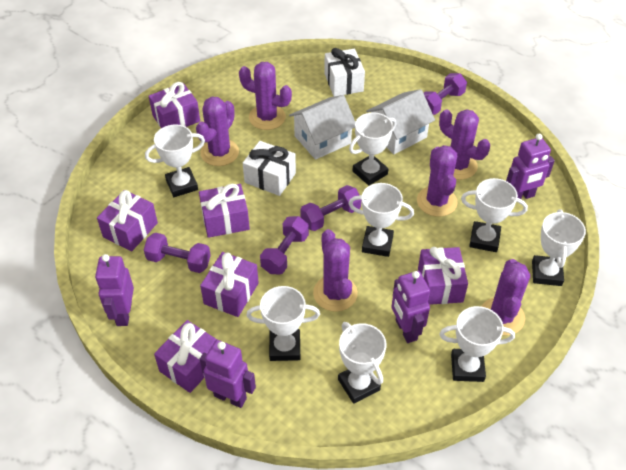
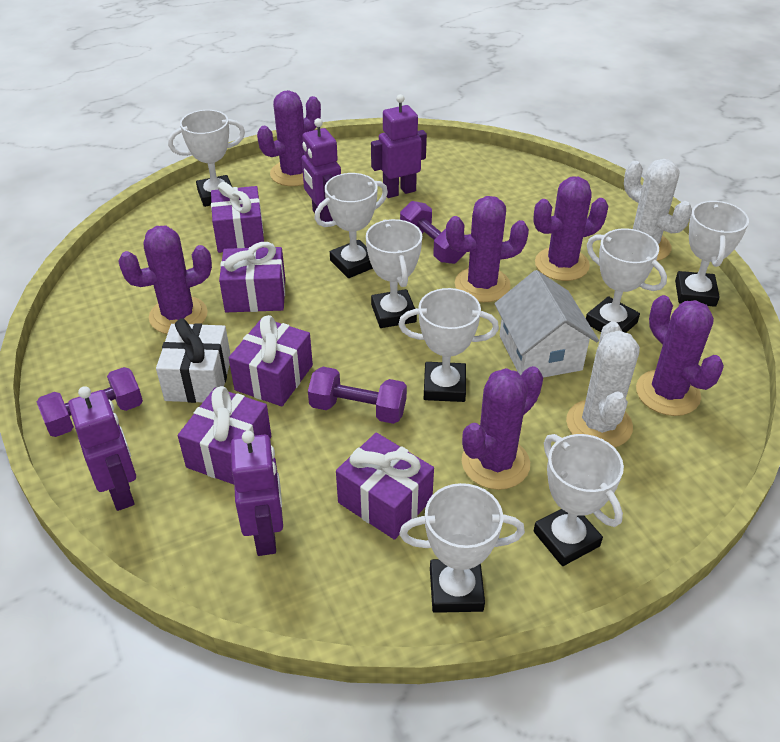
purple dumbbell: 4 -> 3
purple gift: 6 -> 5
white cactus: 0 -> 2
white gift: 2 -> 1
white house: 2 -> 1

